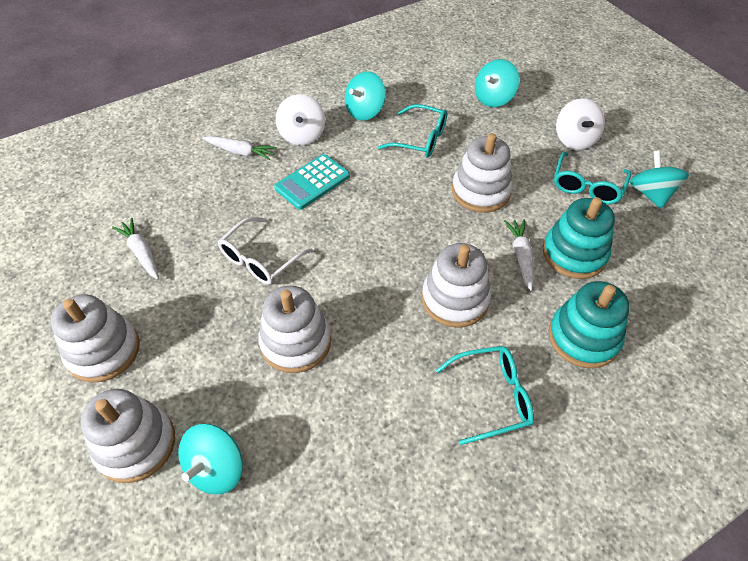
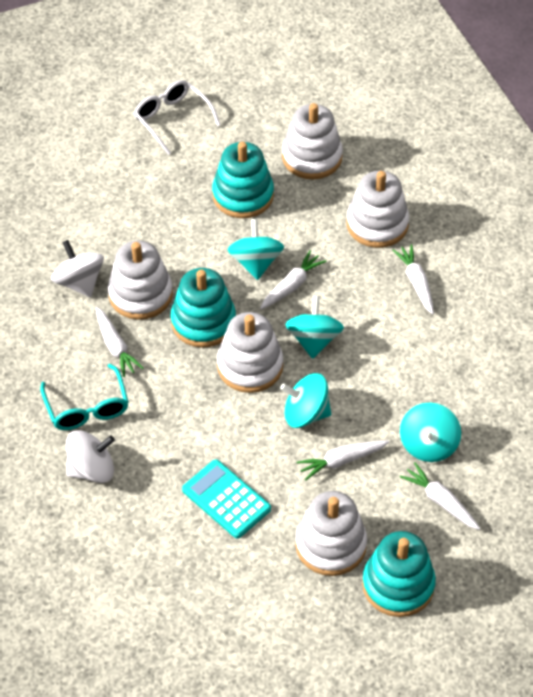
turquoise glasses: 3 -> 1
turquoise stacking toy: 2 -> 3
white carrot: 3 -> 5

